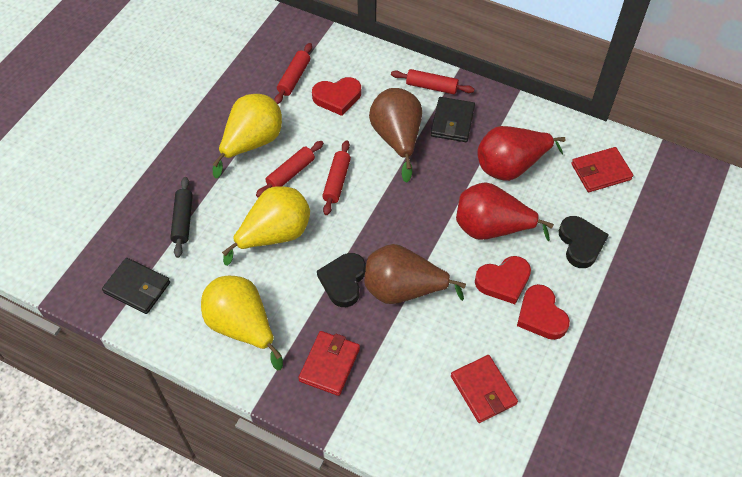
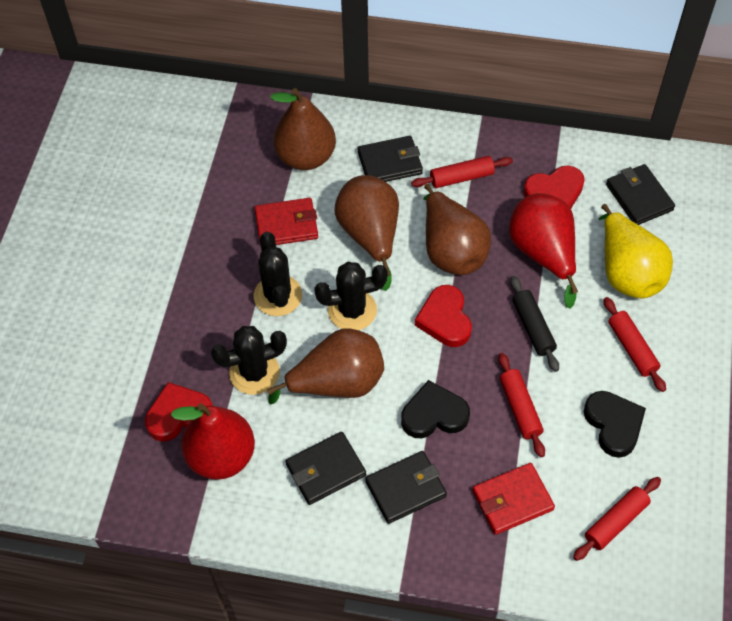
black cactus: 0 -> 3
black wallet: 2 -> 4
brown pear: 2 -> 4
red wallet: 3 -> 2
yellow pear: 3 -> 1

